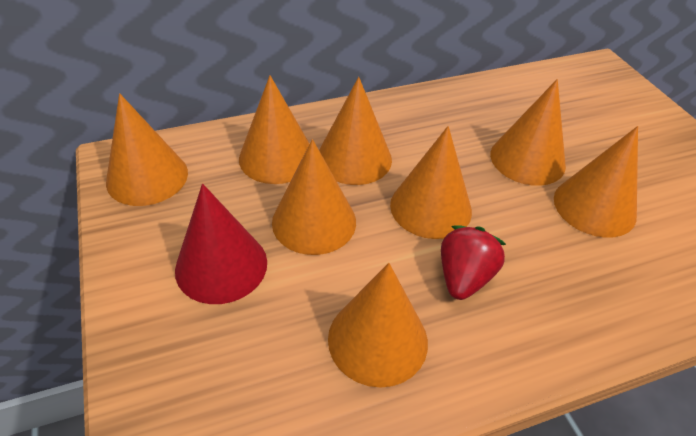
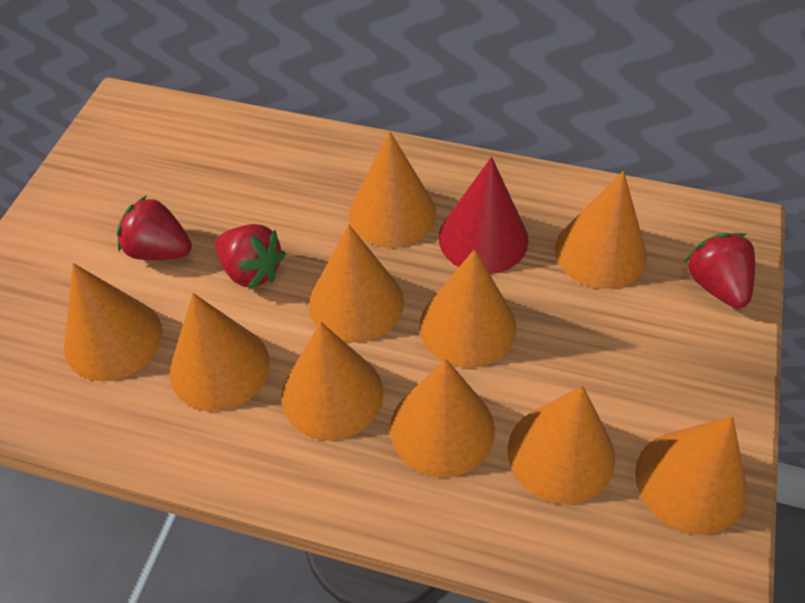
orange cone: 8 -> 10
red strawberry: 1 -> 3

